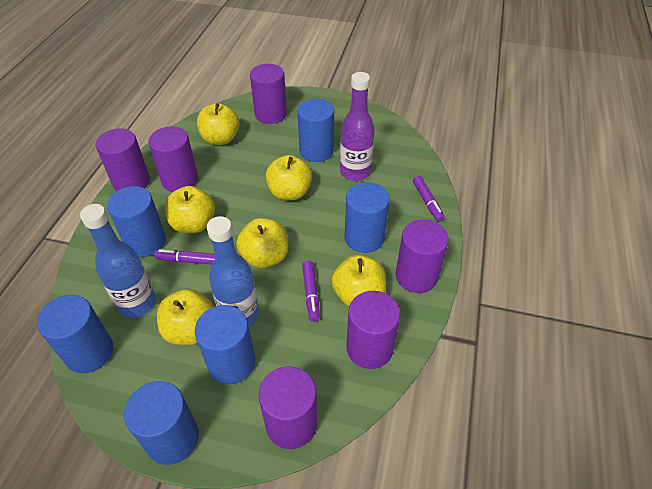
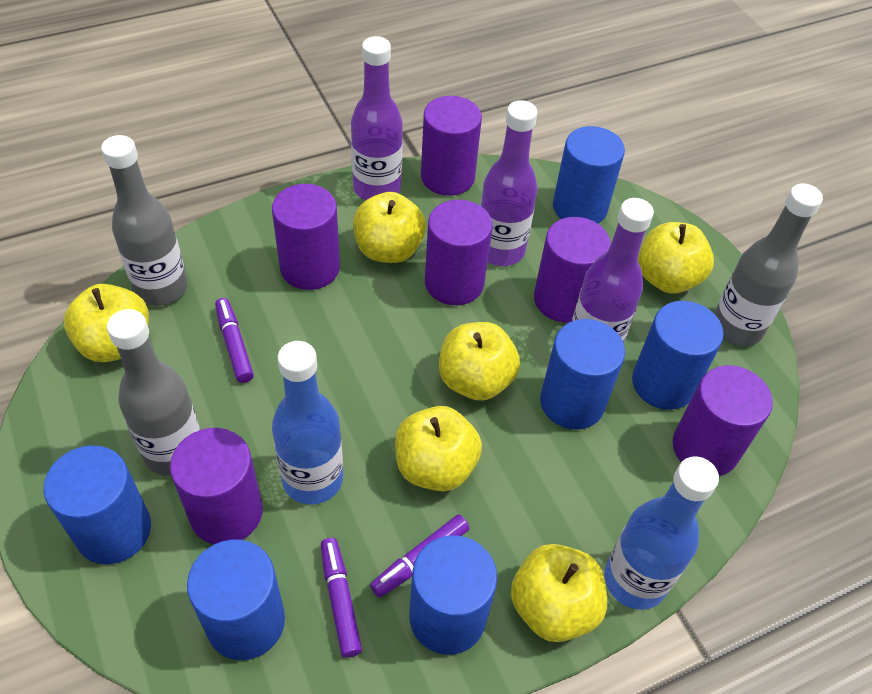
grey bottle: 0 -> 3
purple bottle: 1 -> 3

